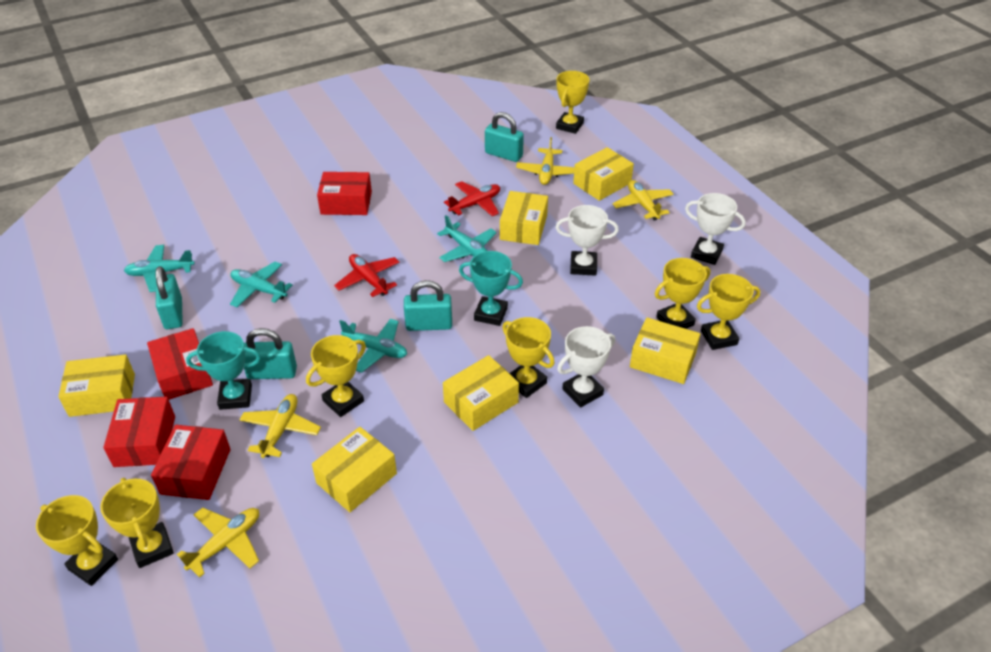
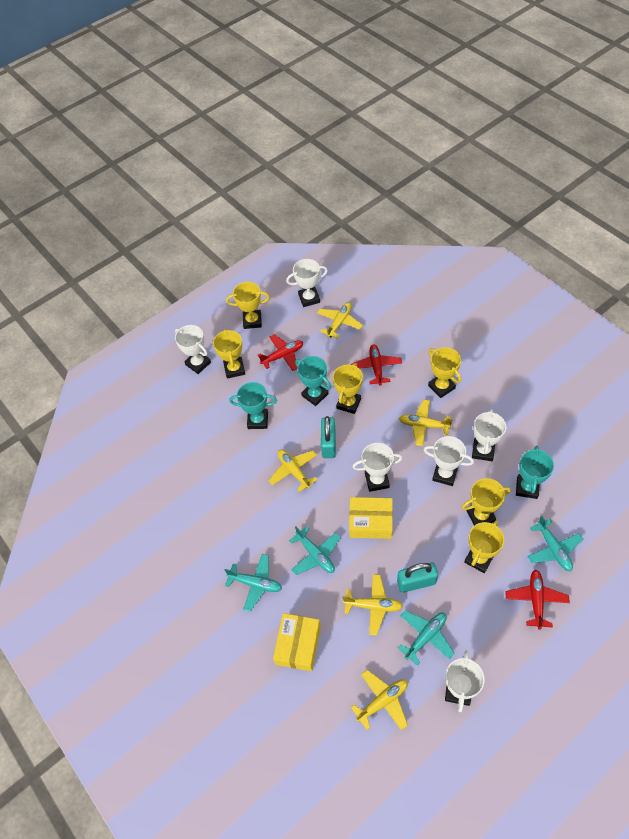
red box: 4 -> 0
red plane: 2 -> 3
turquoise padlock: 4 -> 2
turquoise trophy: 2 -> 3
white trophy: 3 -> 6
yellow box: 6 -> 2
yellow plane: 4 -> 5
yellow trophy: 7 -> 6

